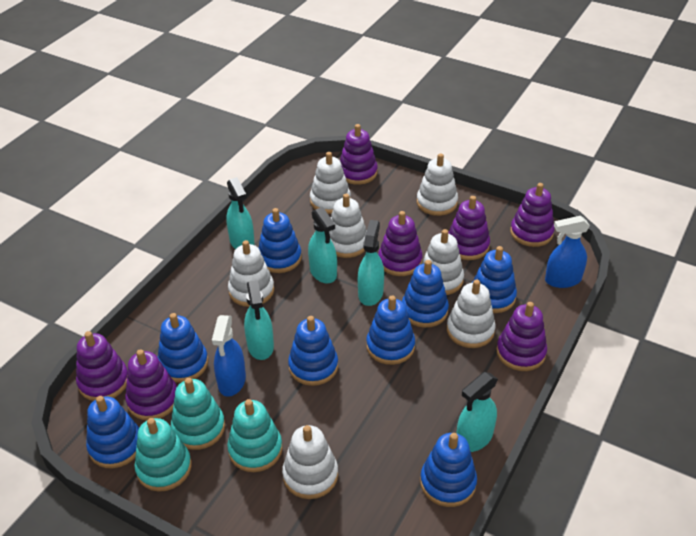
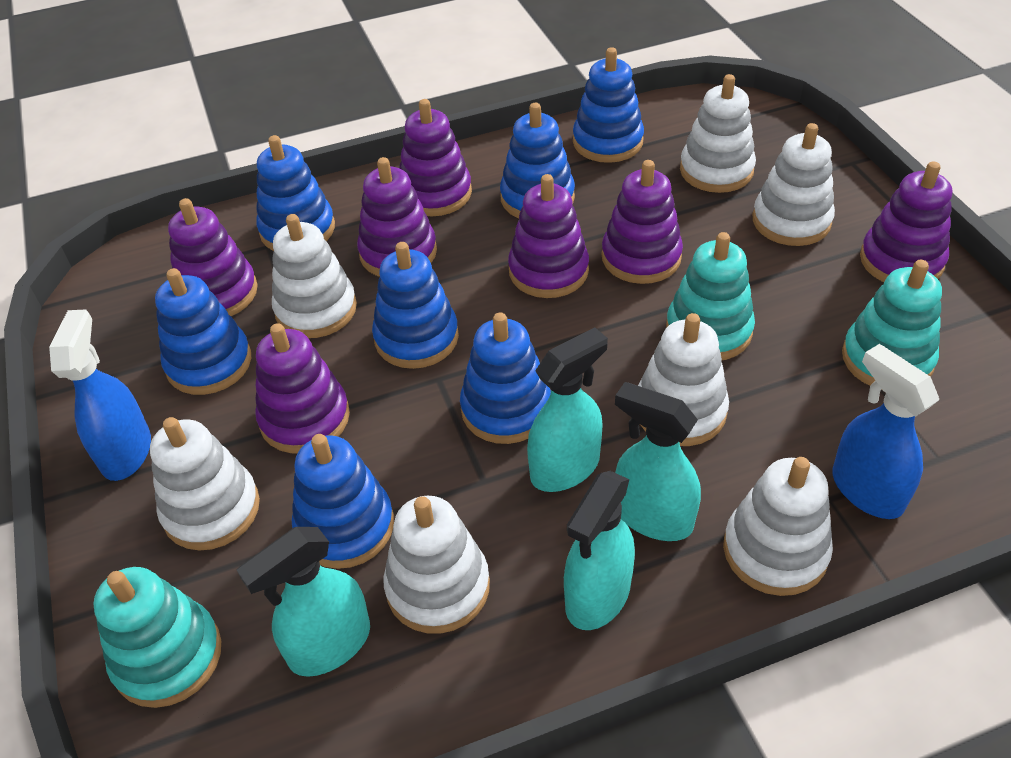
blue stacking toy: 8 -> 7
turquoise spray bottle: 5 -> 4

